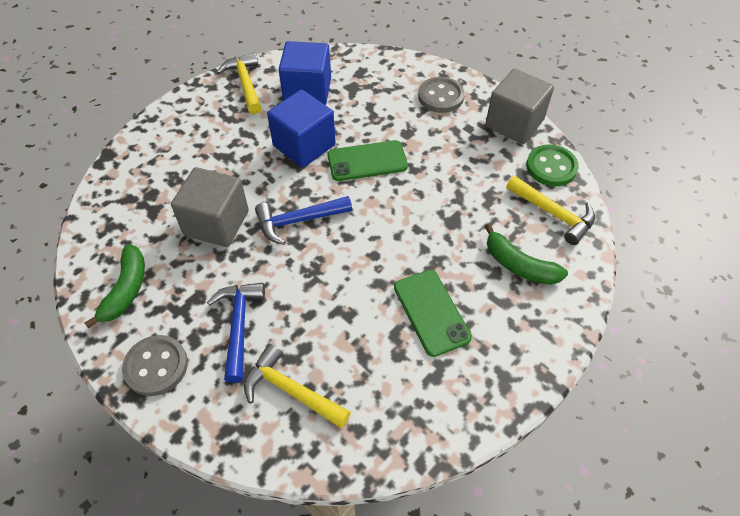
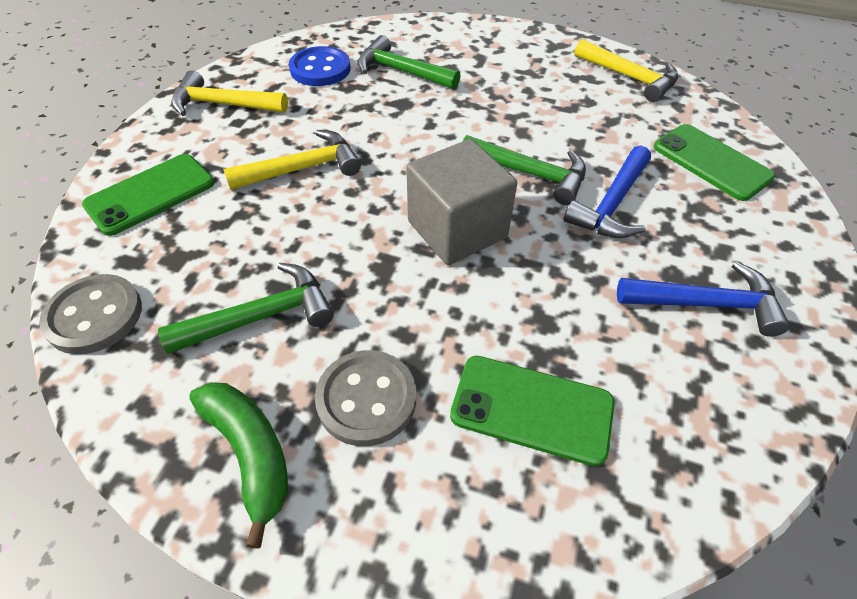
blue button: 0 -> 1
blue cube: 2 -> 0
green banana: 2 -> 1
green button: 1 -> 0
green hammer: 0 -> 3
green phone: 2 -> 3
grey cube: 2 -> 1

